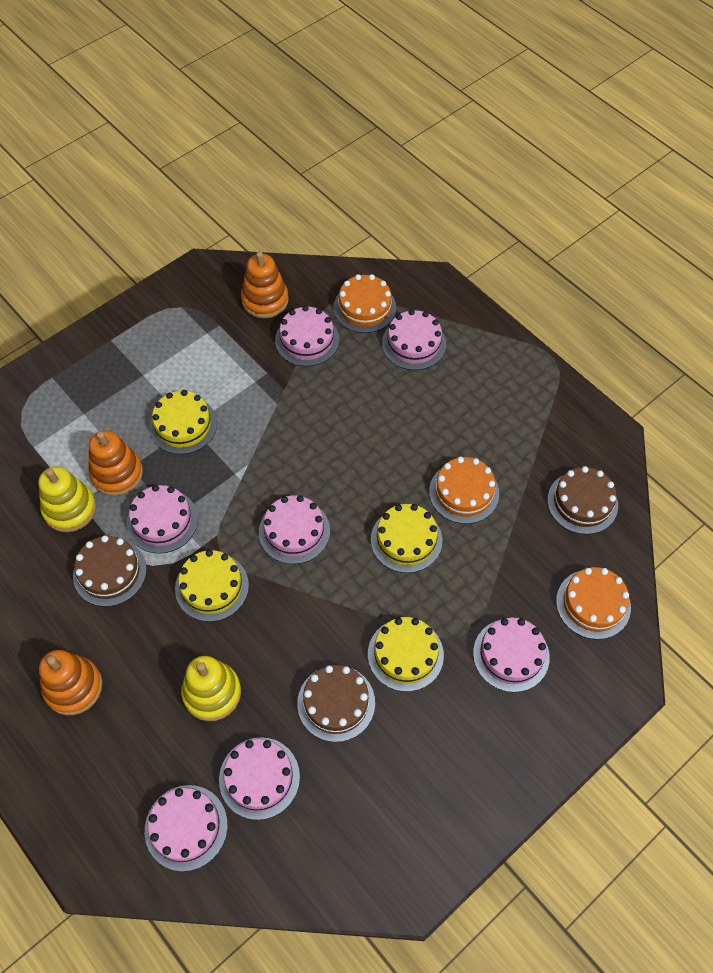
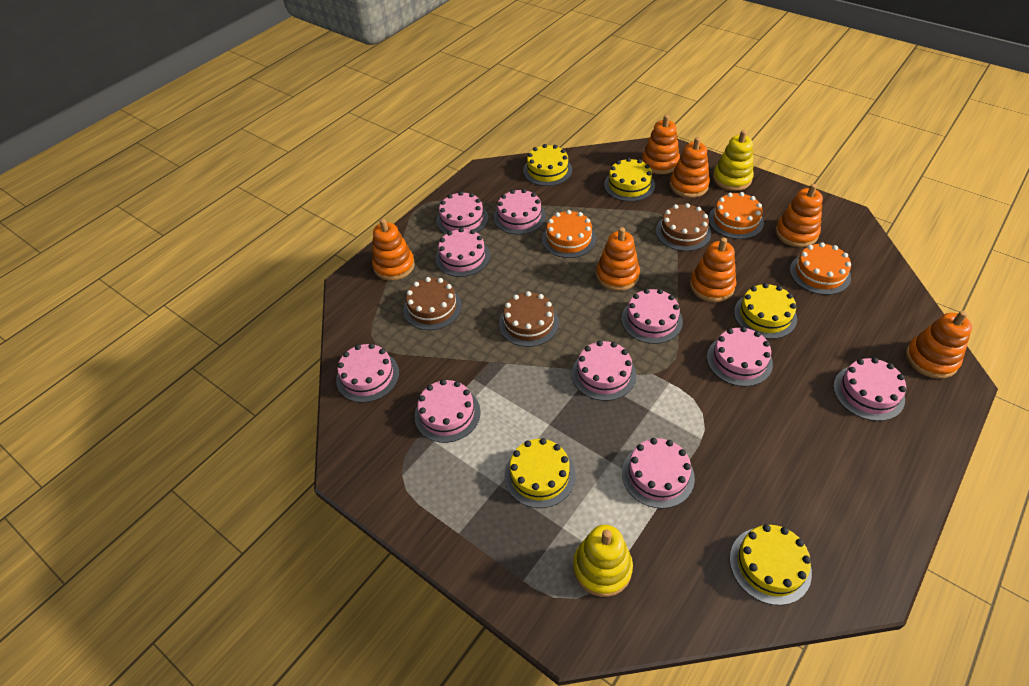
orange stacking toy: 3 -> 7
pink cake: 7 -> 10
yellow cake: 4 -> 5

